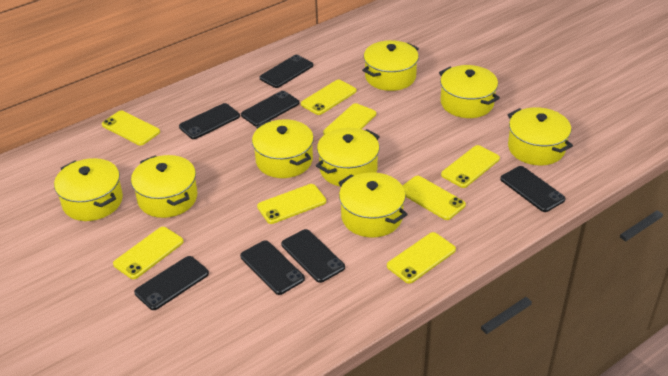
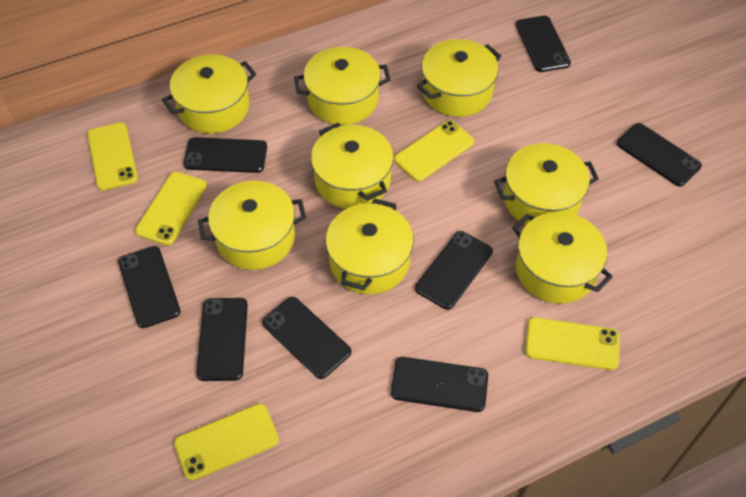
black phone: 7 -> 8
yellow phone: 8 -> 5

